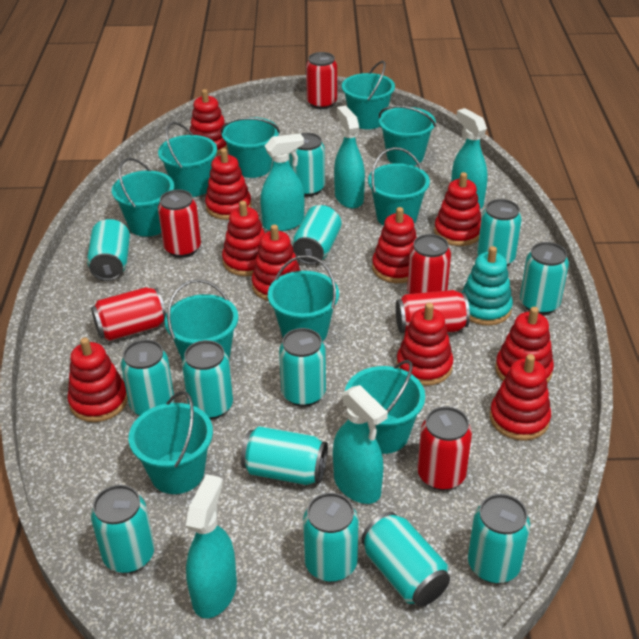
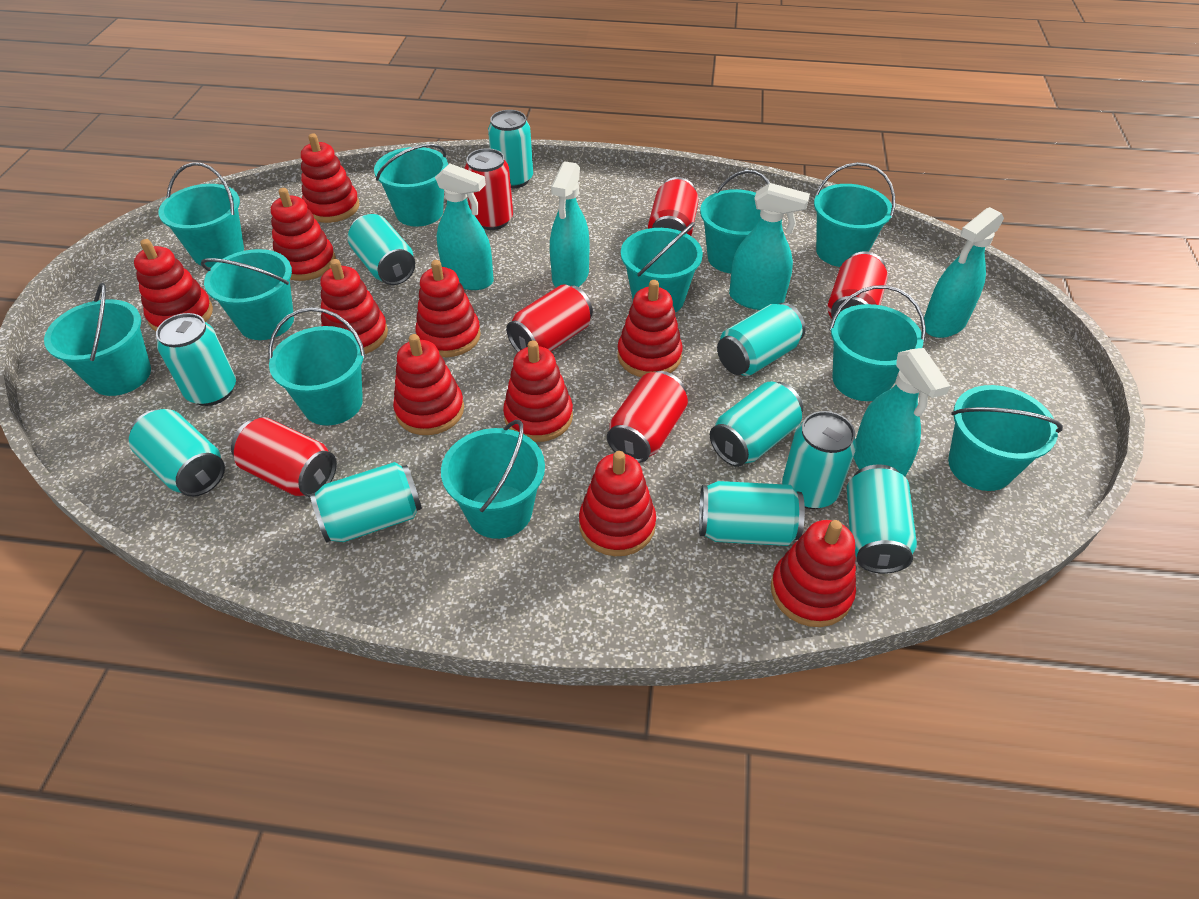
turquoise bucket: 10 -> 11
turquoise can: 13 -> 10
turquoise stacking toy: 1 -> 0

